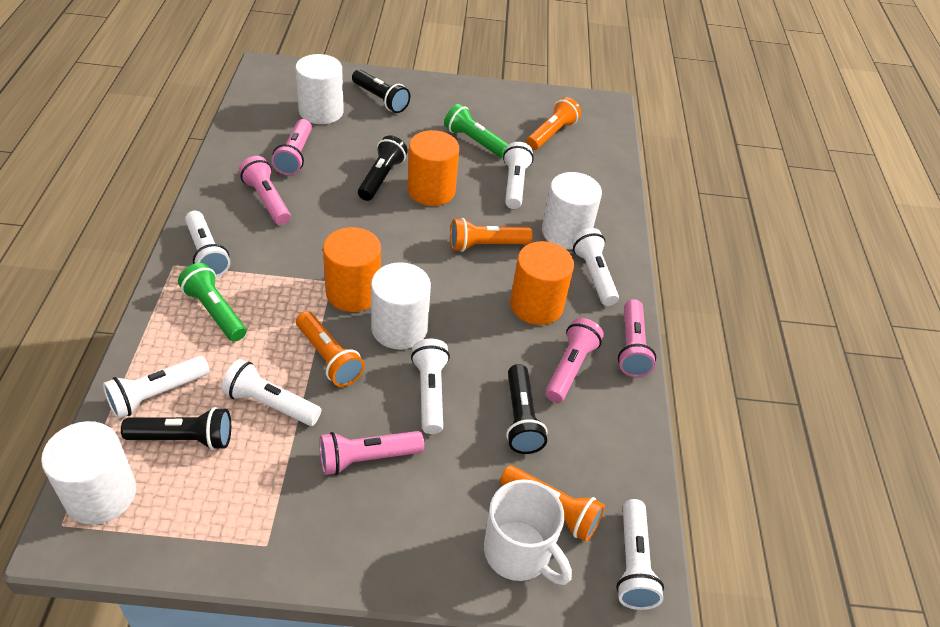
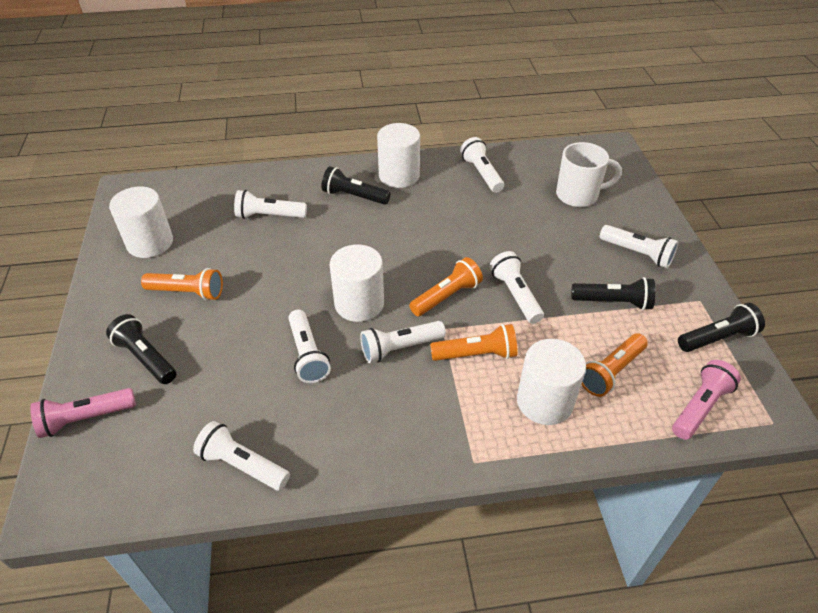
green flashlight: 2 -> 0
orange cylinder: 3 -> 0
pink flashlight: 5 -> 2

